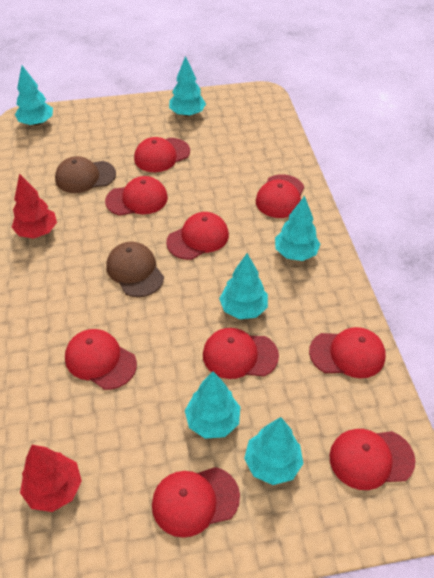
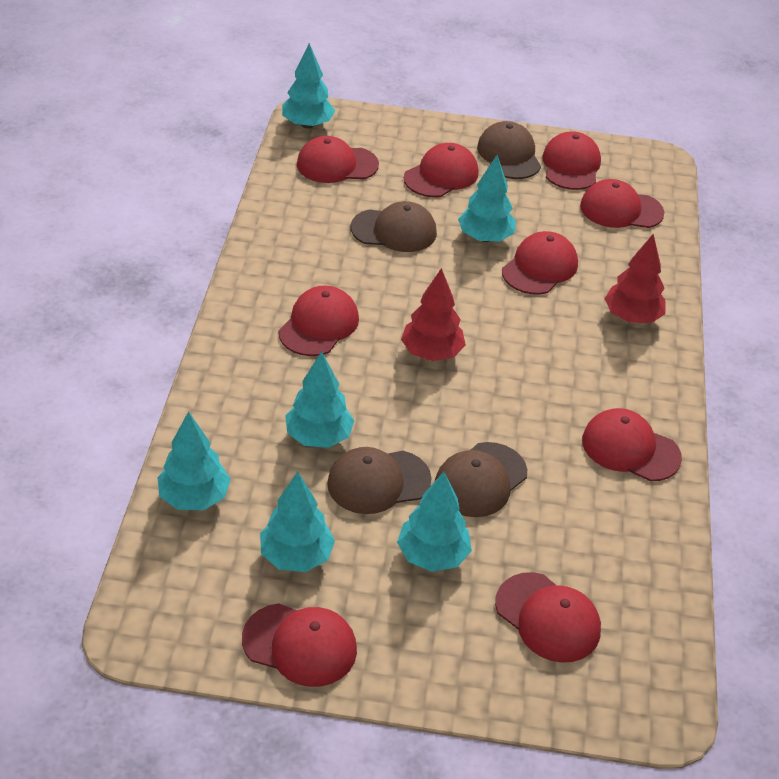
brown cap: 2 -> 4

